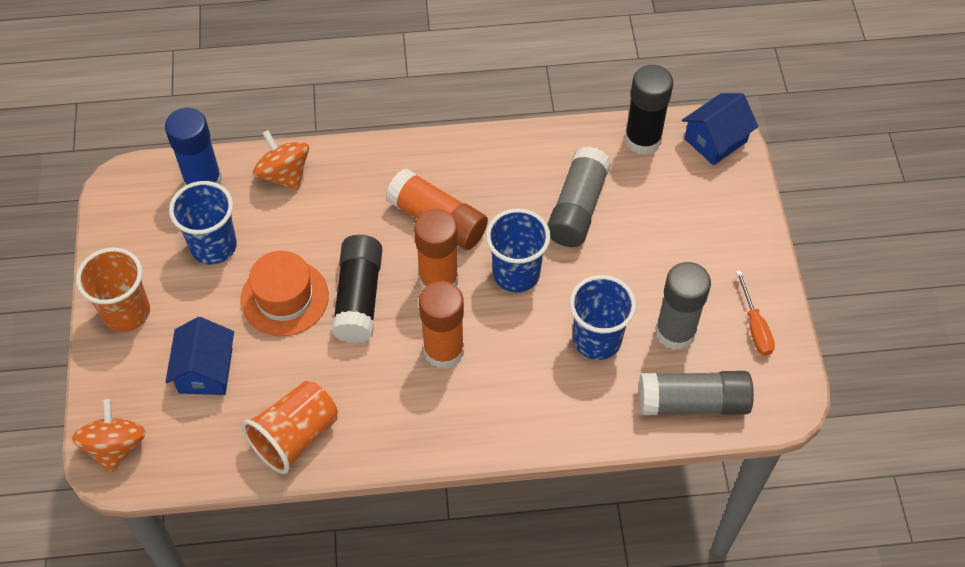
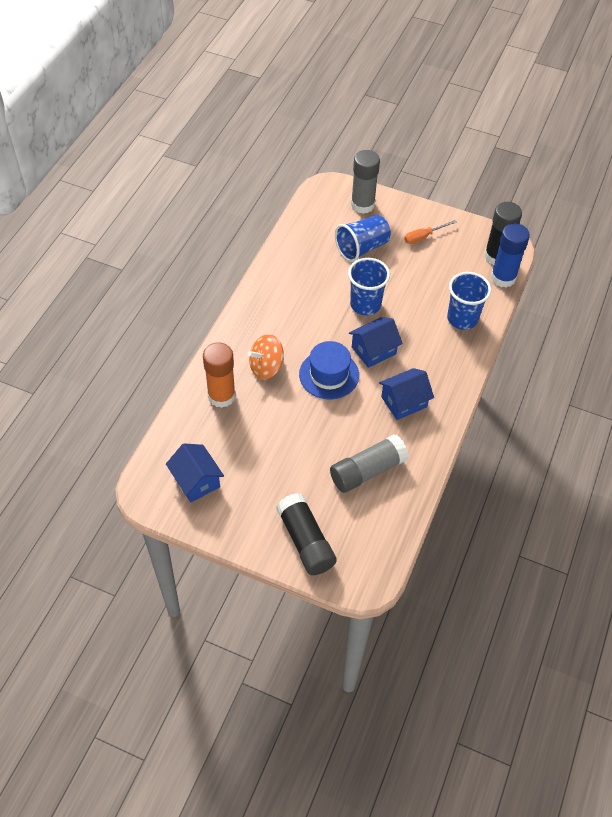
blue hat: 0 -> 1
blue house: 2 -> 3
grey glue stick: 3 -> 2
orange cup: 2 -> 0
orange glue stick: 3 -> 1
orange hat: 1 -> 0
orange spinning top: 2 -> 1

